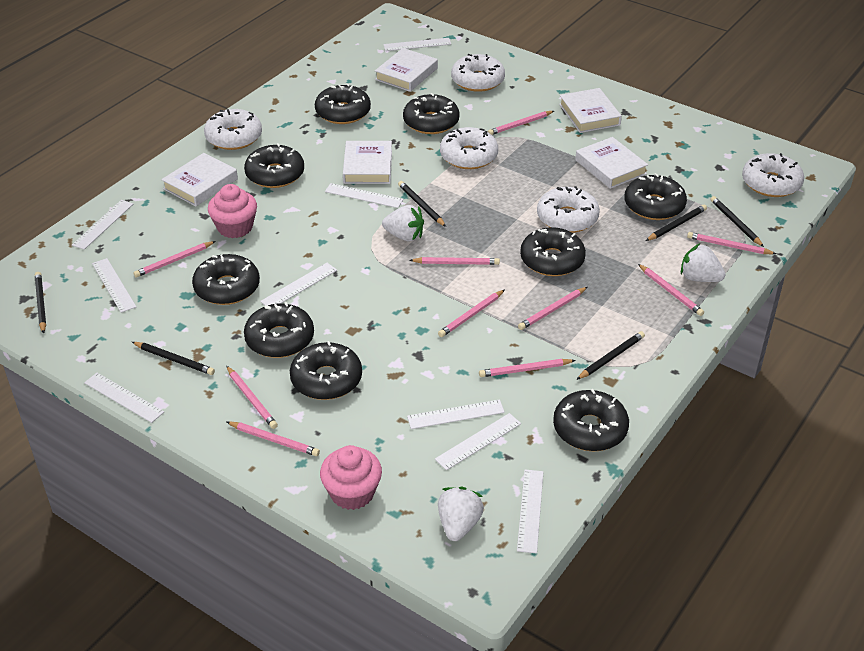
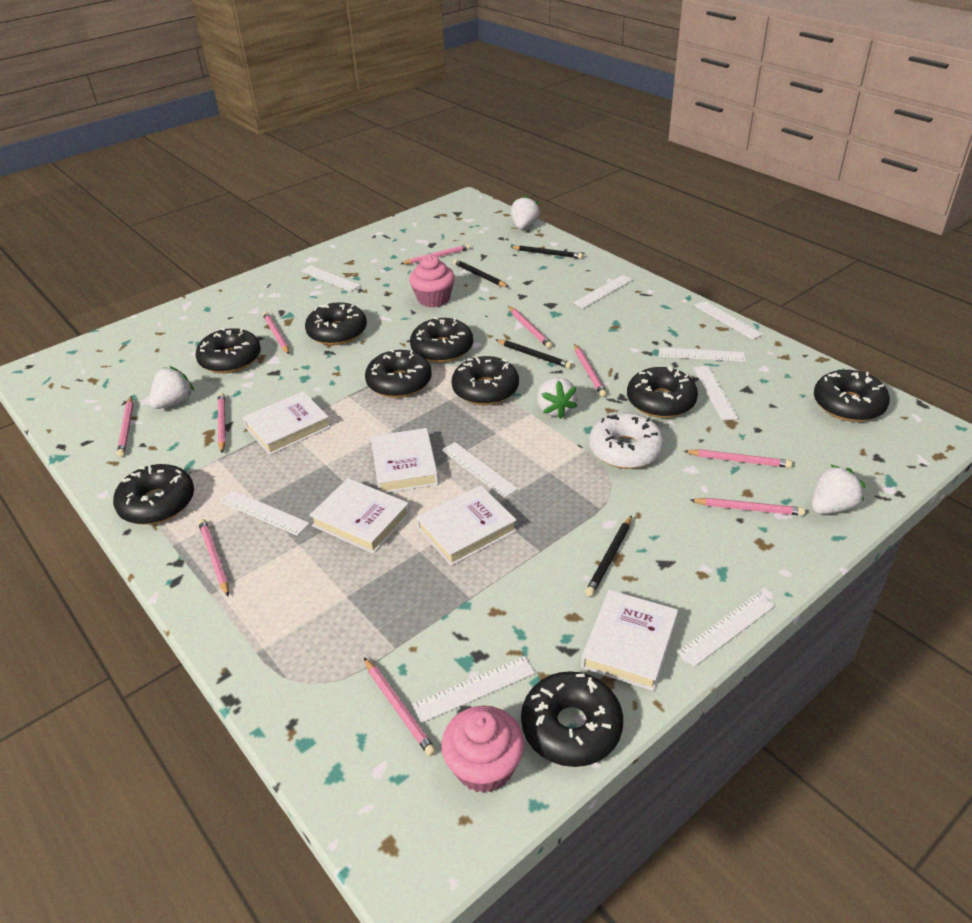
black pencil: 6 -> 4
white donut: 5 -> 1
white strawberry: 3 -> 4

